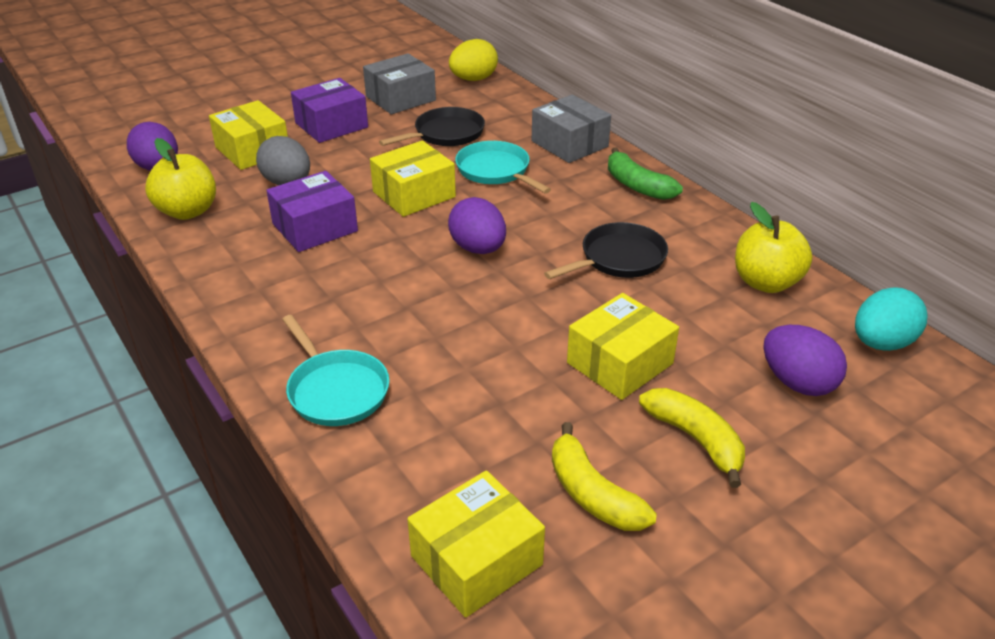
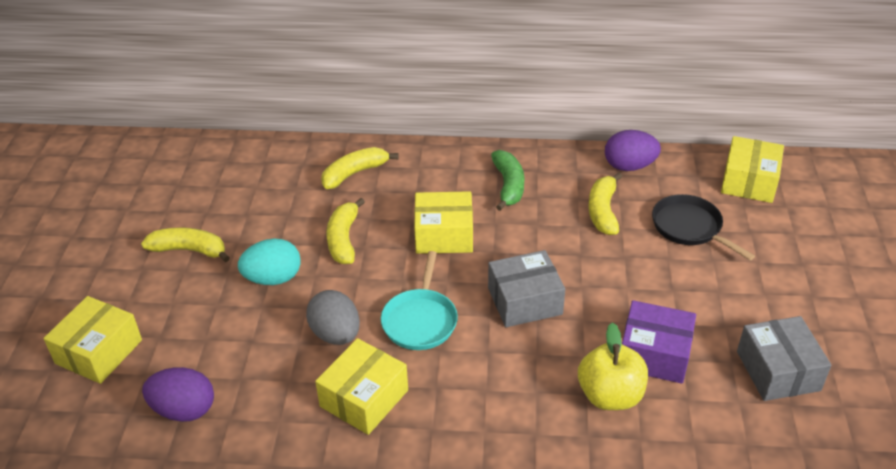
black pan: 2 -> 1
purple box: 2 -> 1
purple egg: 3 -> 2
turquoise pan: 2 -> 1
yellow apple: 2 -> 1
yellow banana: 2 -> 4
yellow egg: 1 -> 0

